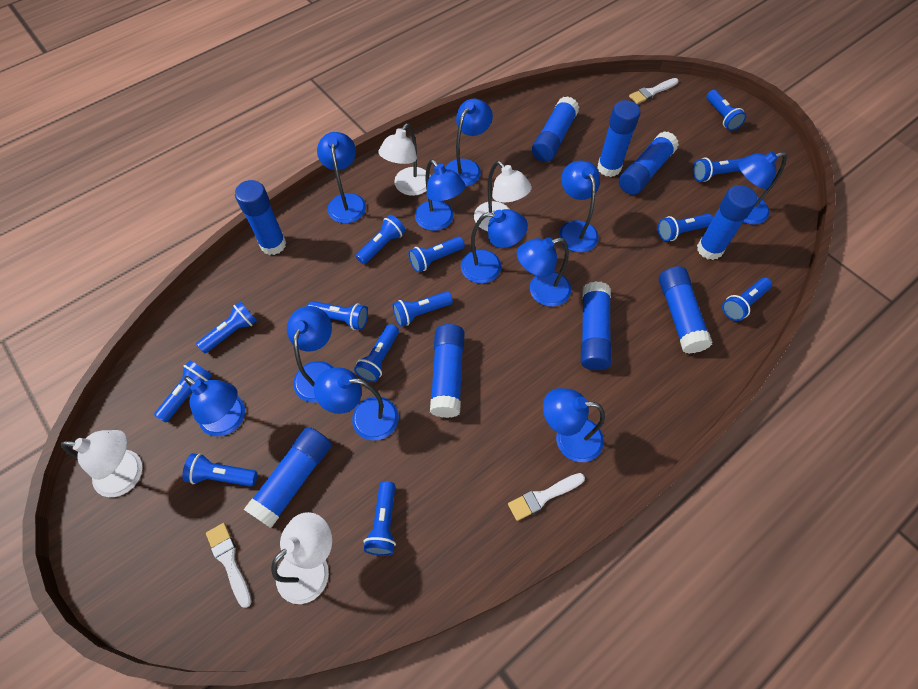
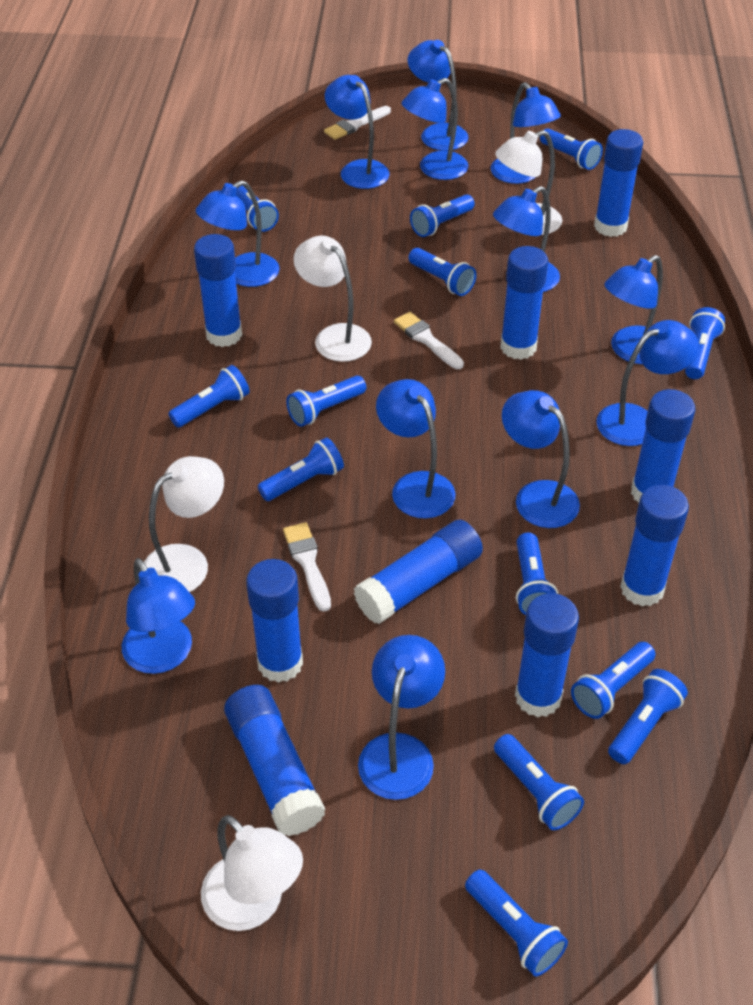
blue lamp: 11 -> 12

